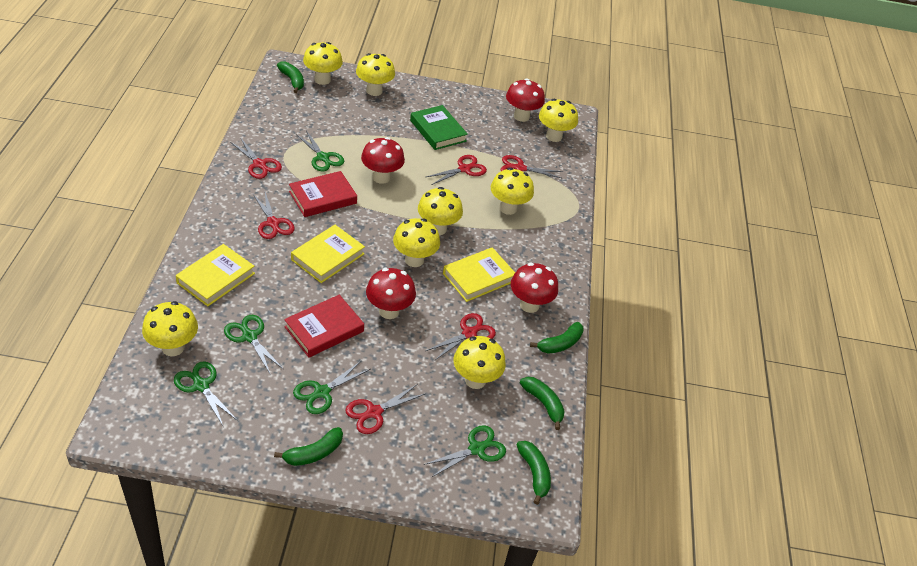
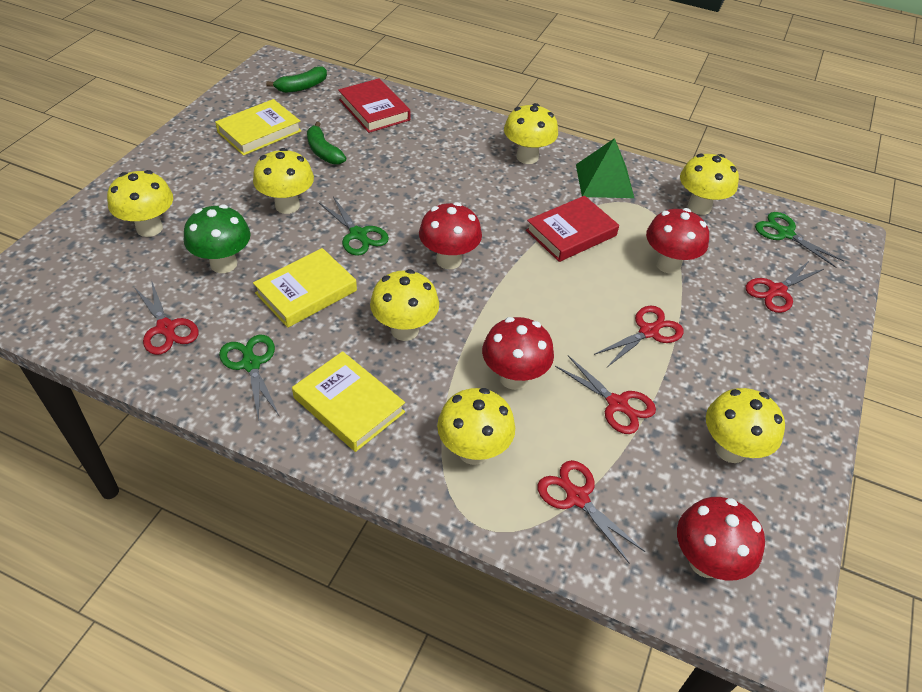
green banana: 5 -> 2
green book: 1 -> 0
green mushroom: 0 -> 1
green pyramid: 0 -> 1
green scissors: 5 -> 3
red scissors: 6 -> 5
yellow mushroom: 8 -> 7

